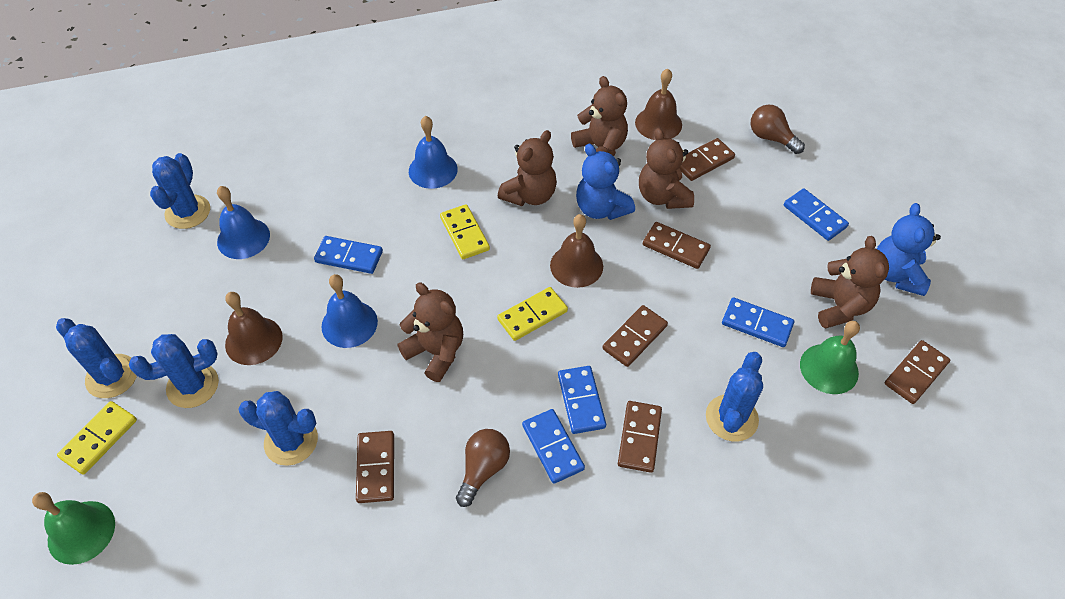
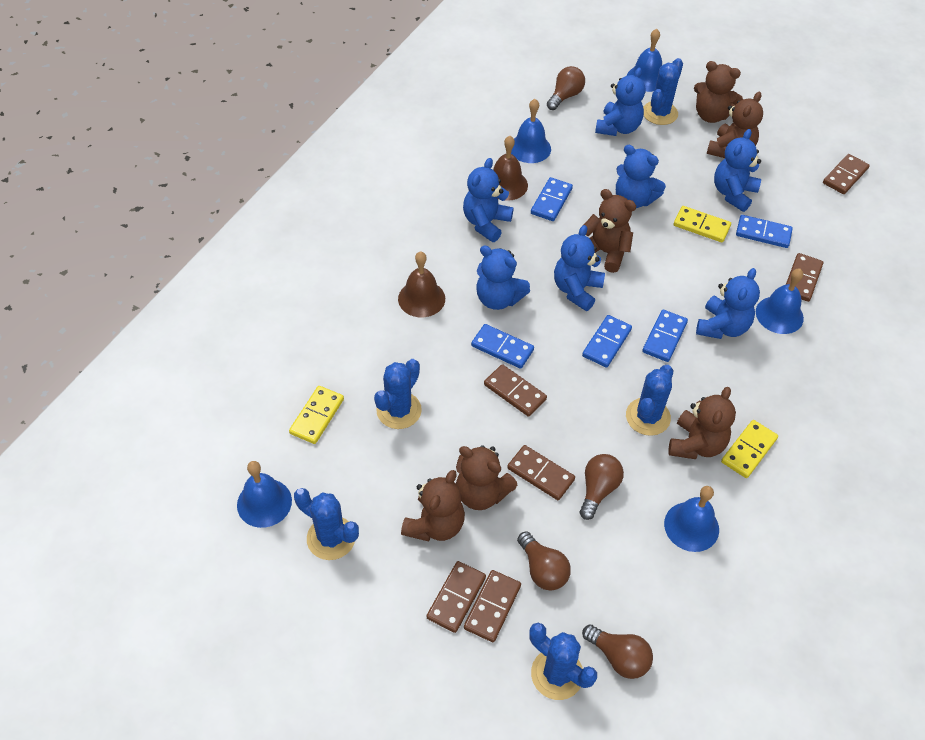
blue bell: 3 -> 5
blue teddy bear: 2 -> 7
brown bell: 3 -> 2
brown light bulb: 2 -> 4
brown teddy bear: 5 -> 6
green bell: 2 -> 0

